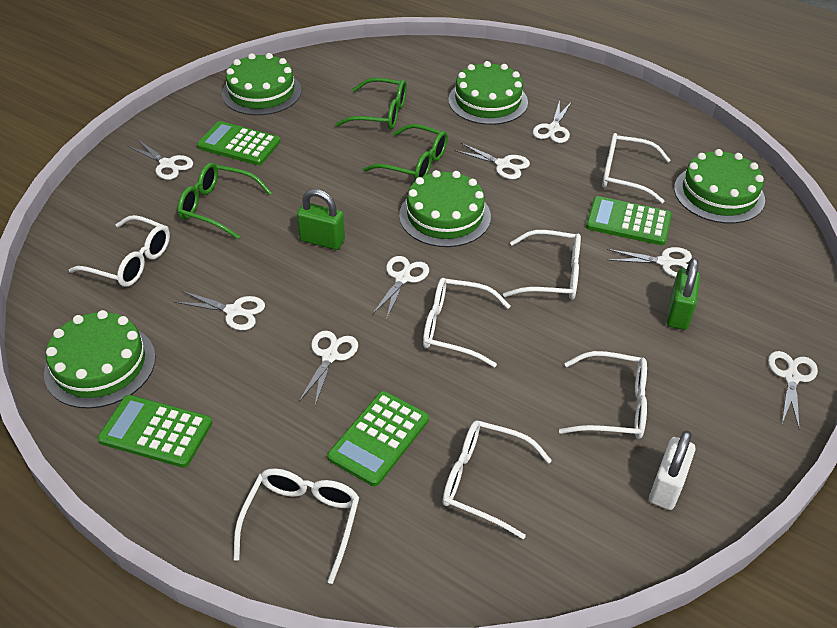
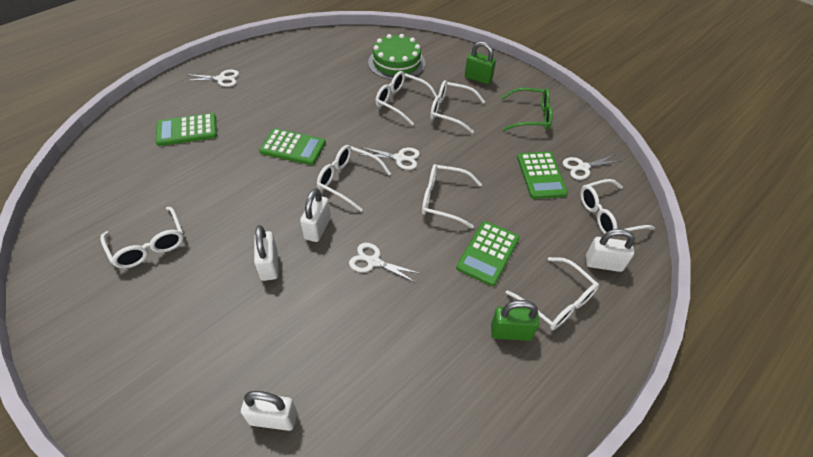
green cake: 5 -> 1
green glasses: 3 -> 1
white padlock: 1 -> 4
white scissors: 8 -> 4

